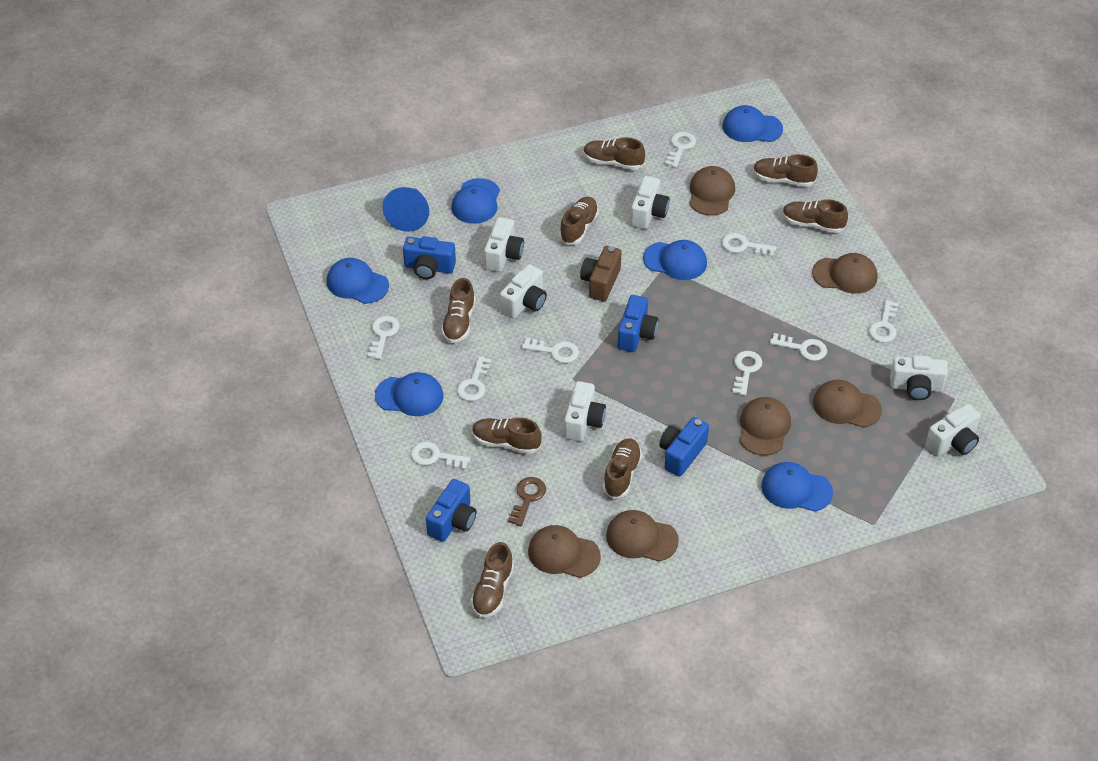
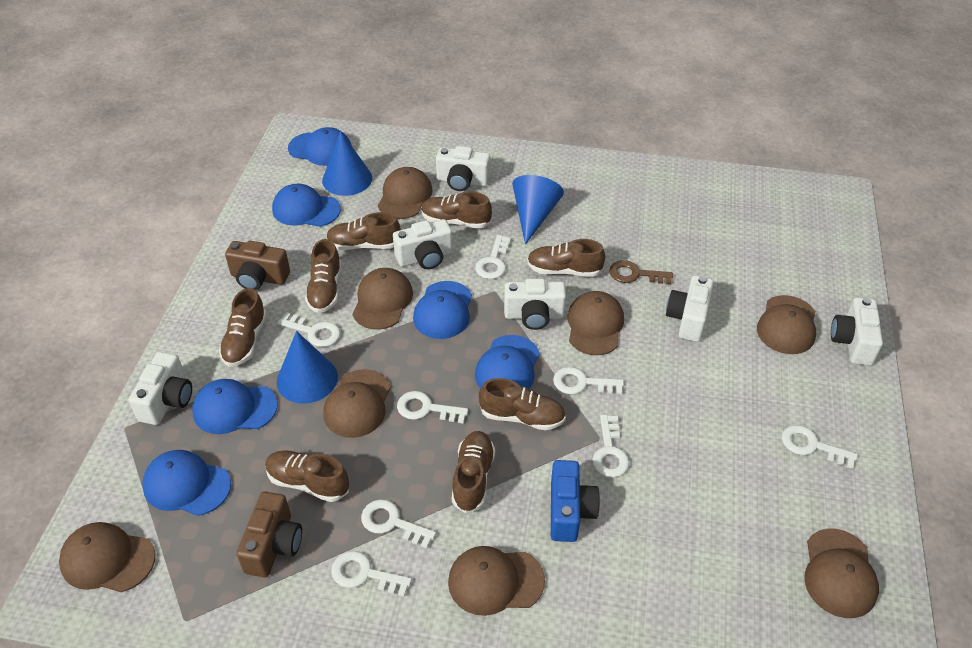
blue camera: 4 -> 1
blue cone: 1 -> 3
brown camera: 1 -> 2
brown cap: 6 -> 8
white key: 9 -> 8

